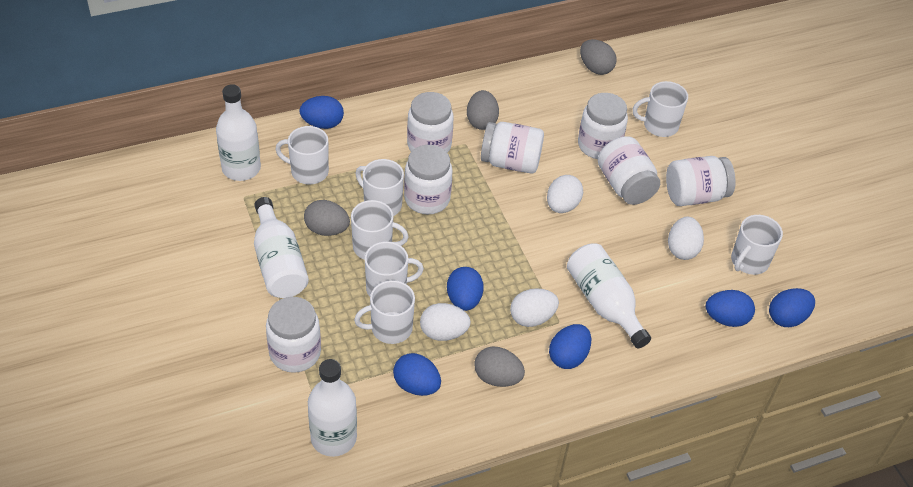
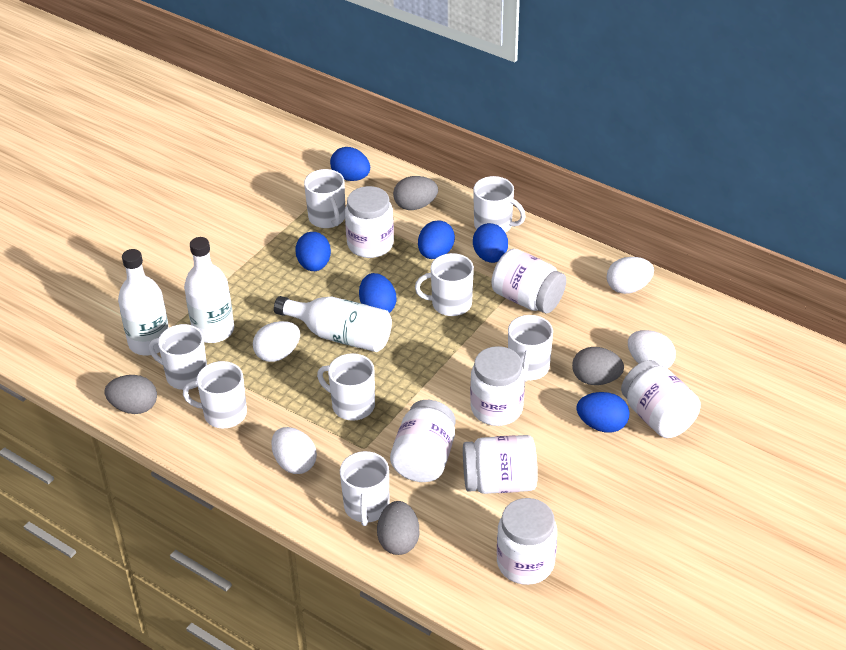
white bottle: 4 -> 3
white mug: 7 -> 8

